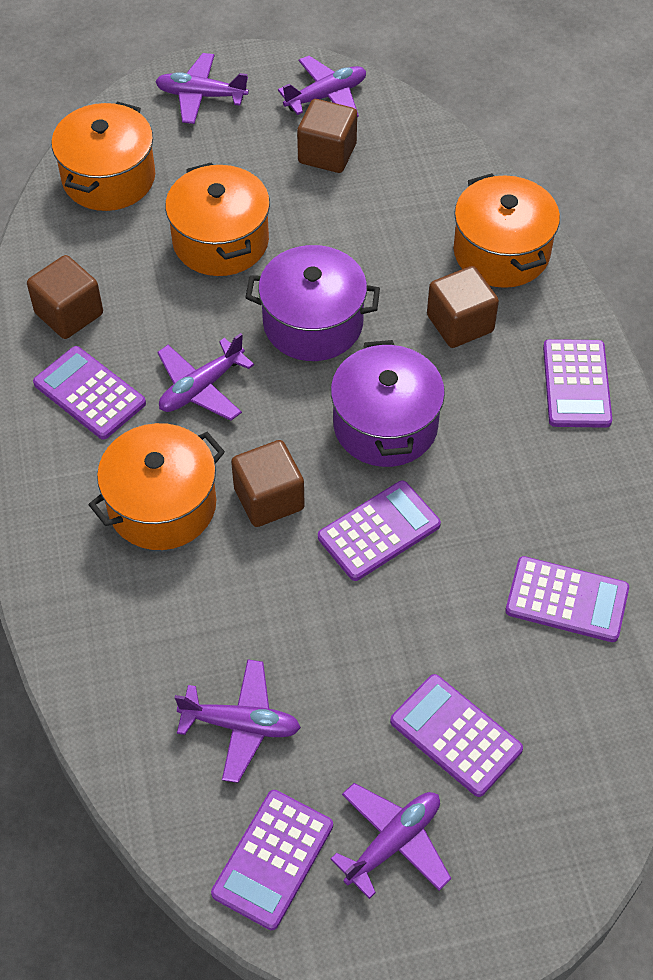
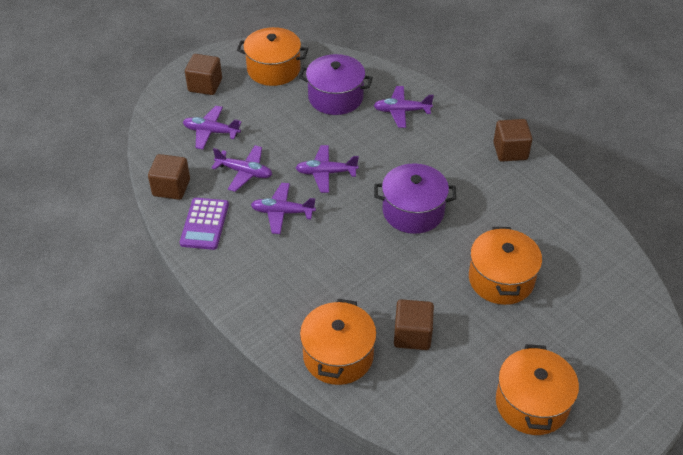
purple calculator: 6 -> 1

